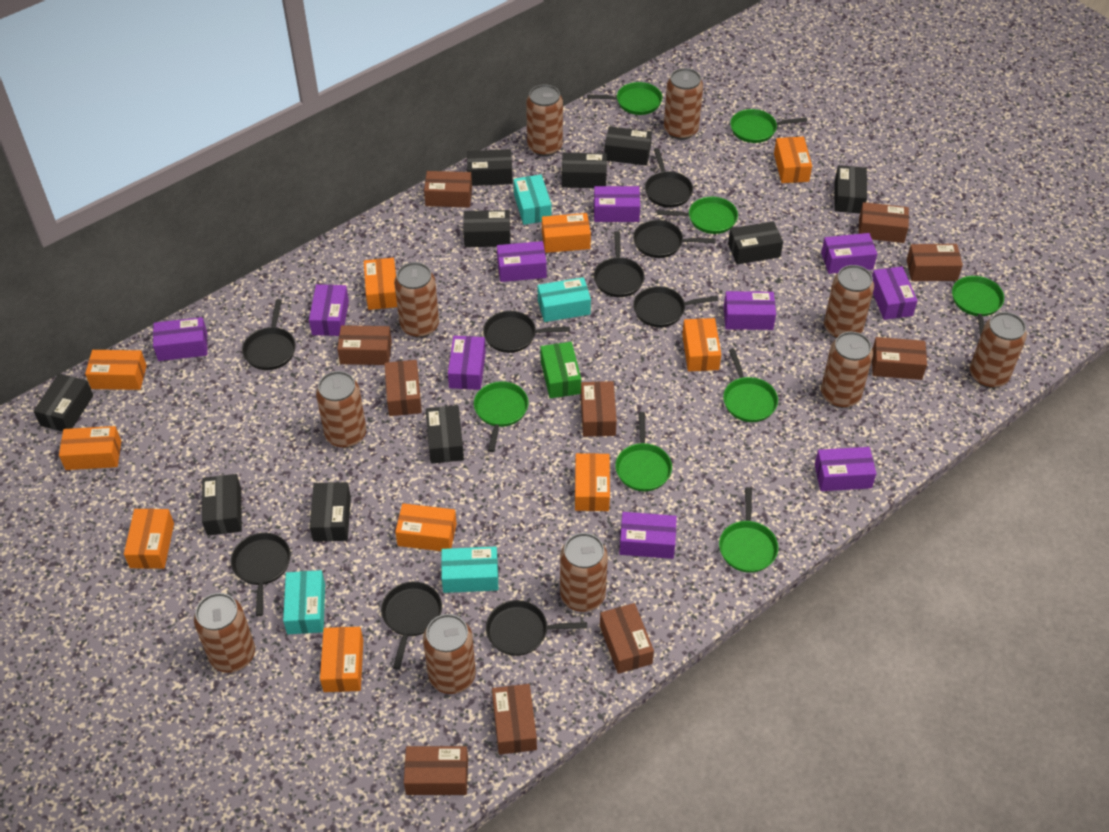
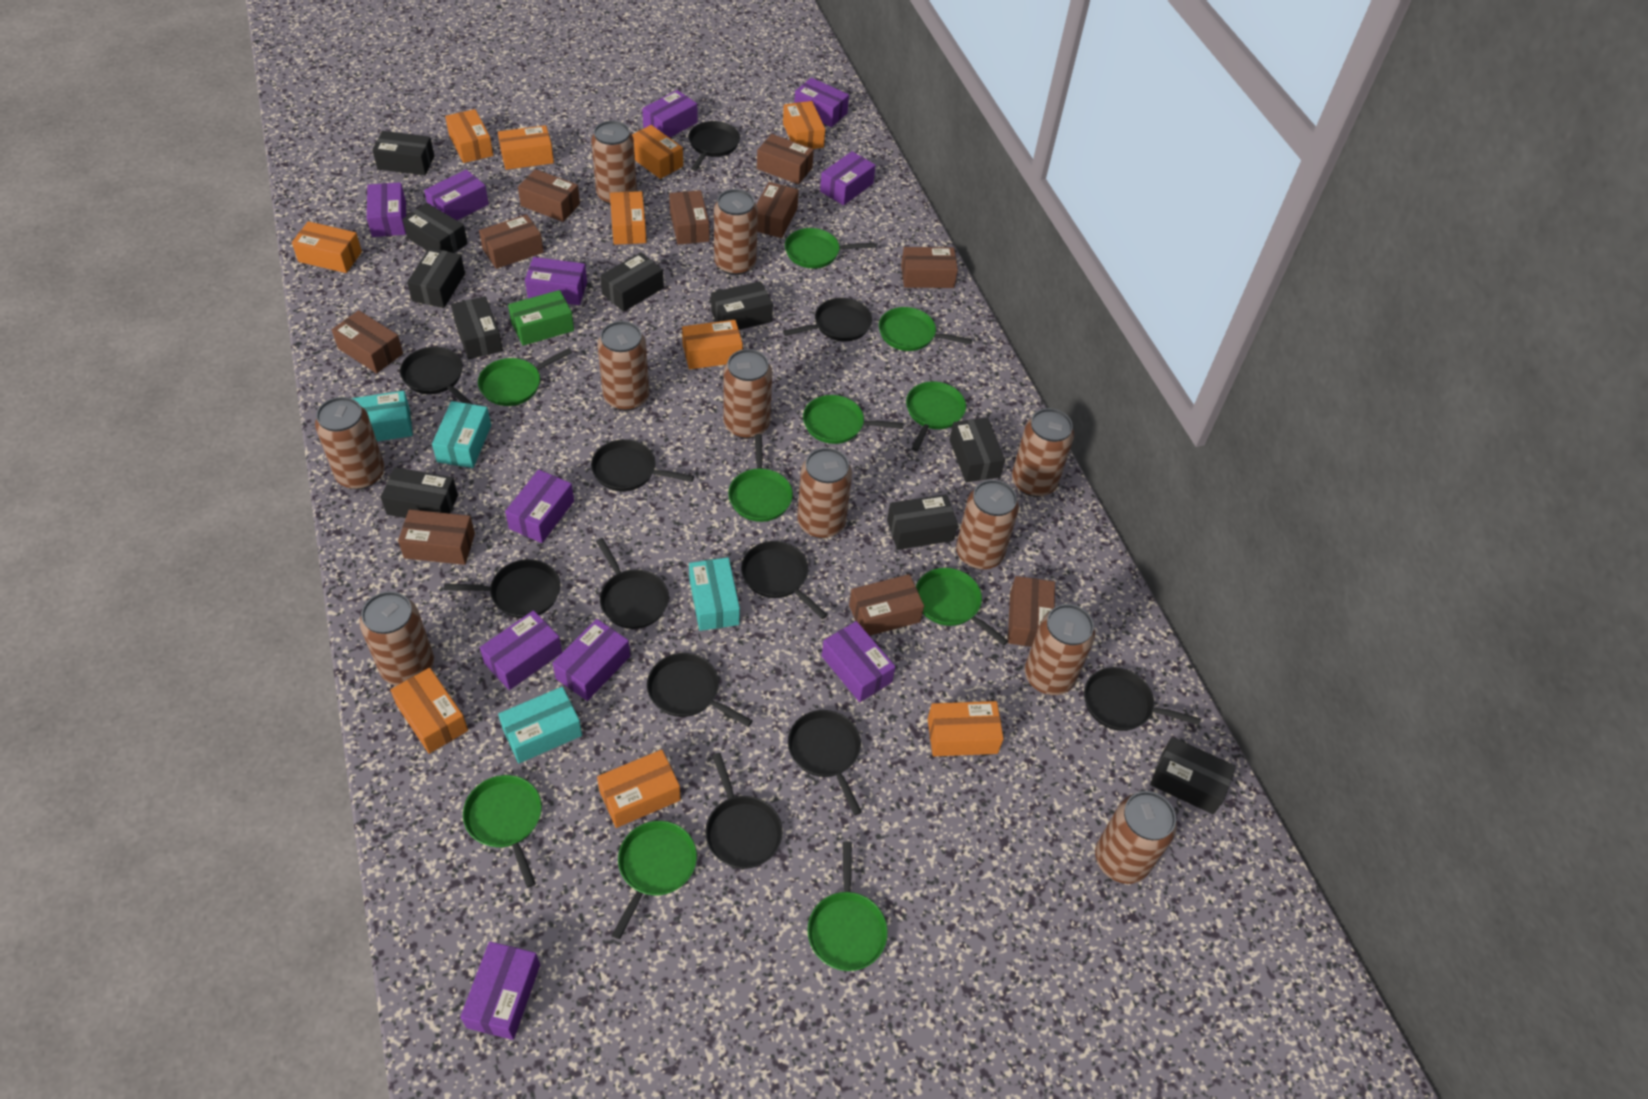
black pan: 9 -> 11
brown can: 10 -> 11
green pan: 8 -> 10
purple box: 10 -> 11

